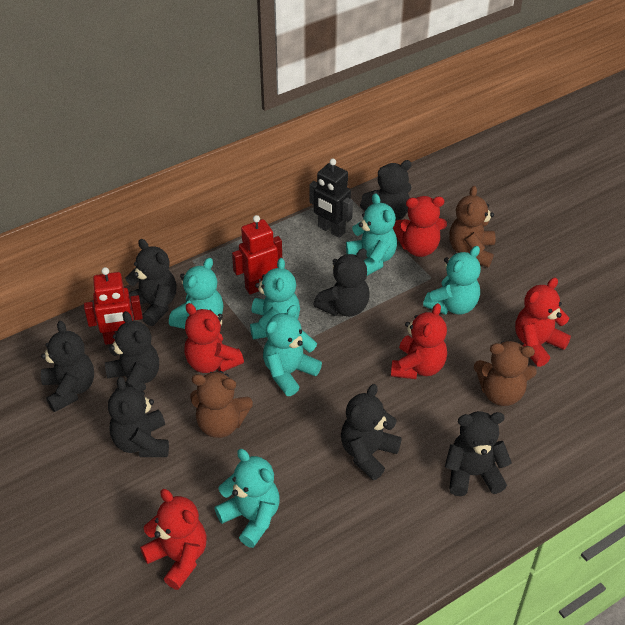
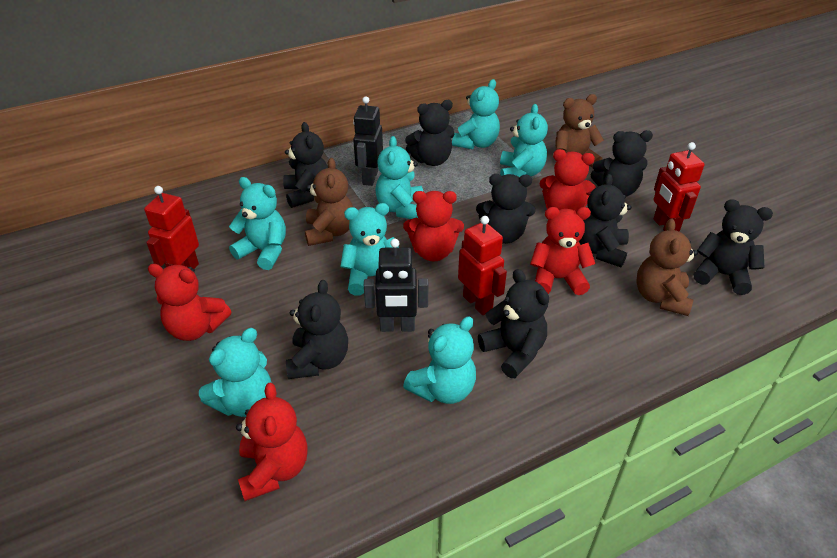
black robot: 1 -> 2
red robot: 2 -> 3
turquoise teddy bear: 6 -> 7

